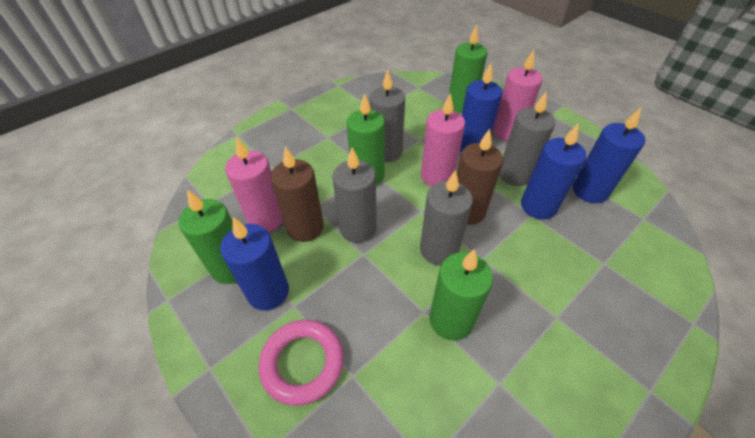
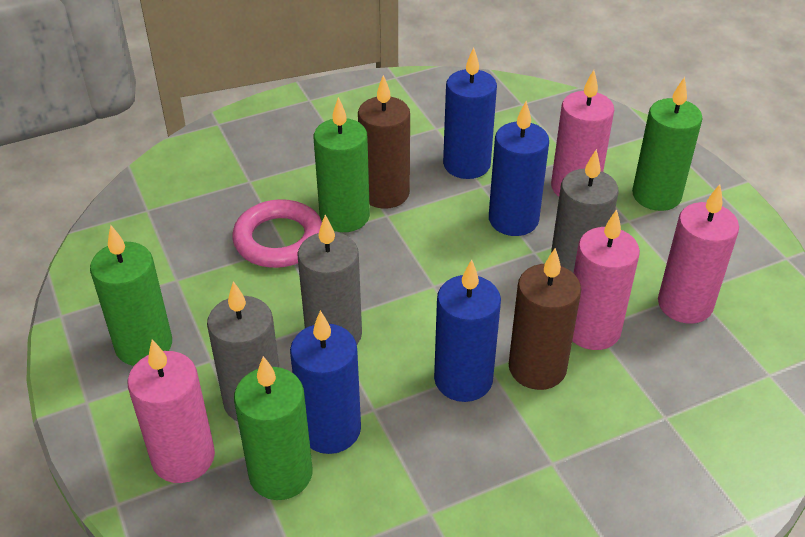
grey candle: 4 -> 3
pink candle: 3 -> 4

